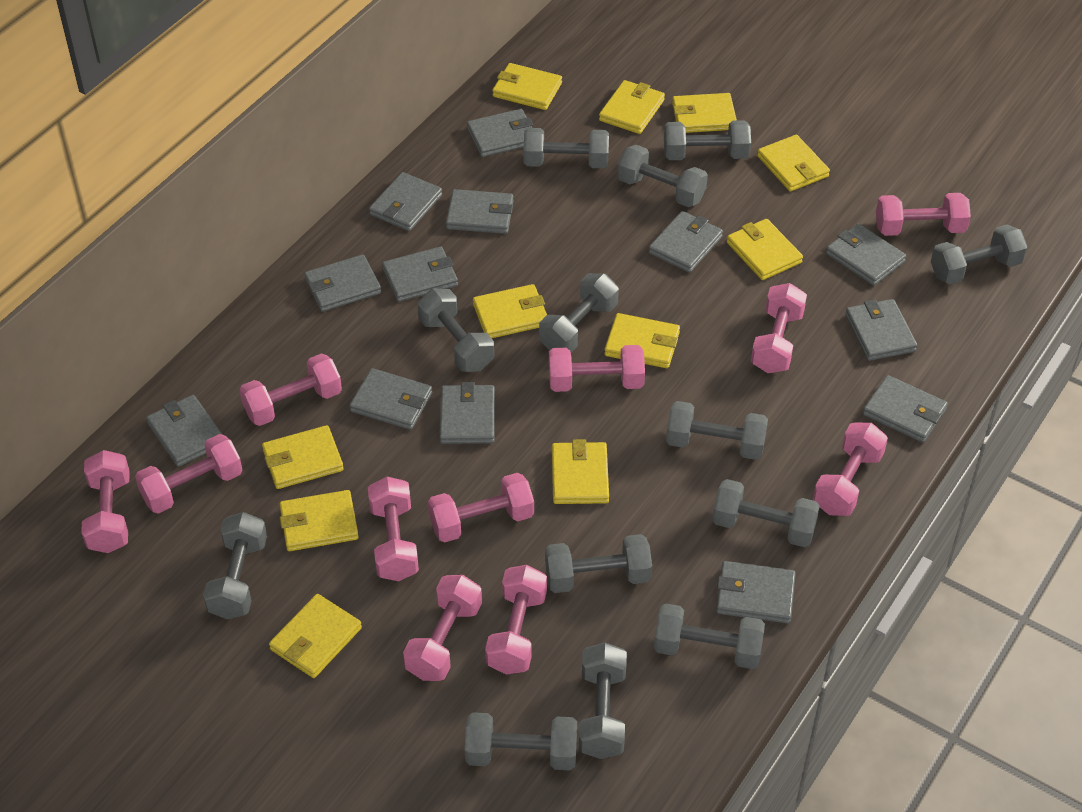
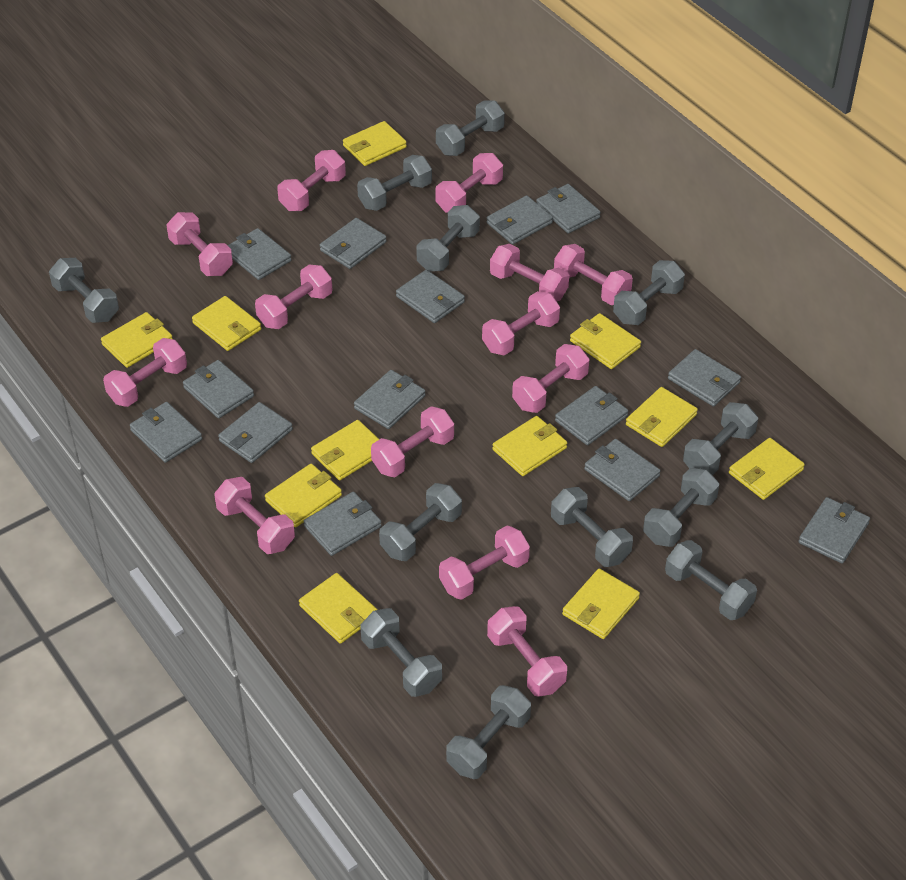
grey dumbbell: 13 -> 12
grey wallet: 13 -> 14
pink dumbbell: 11 -> 13

